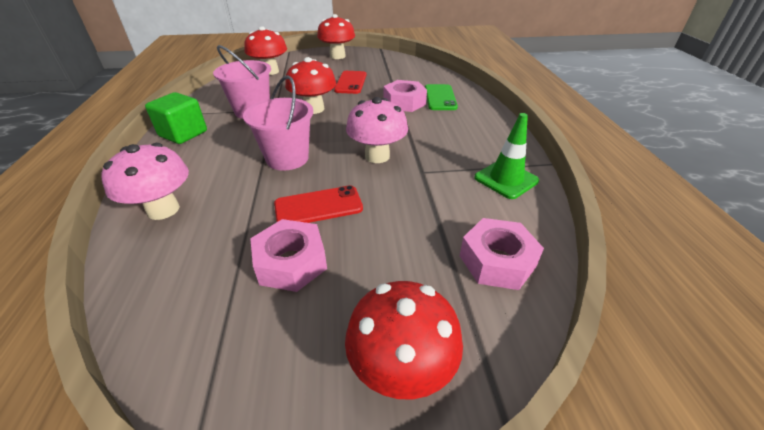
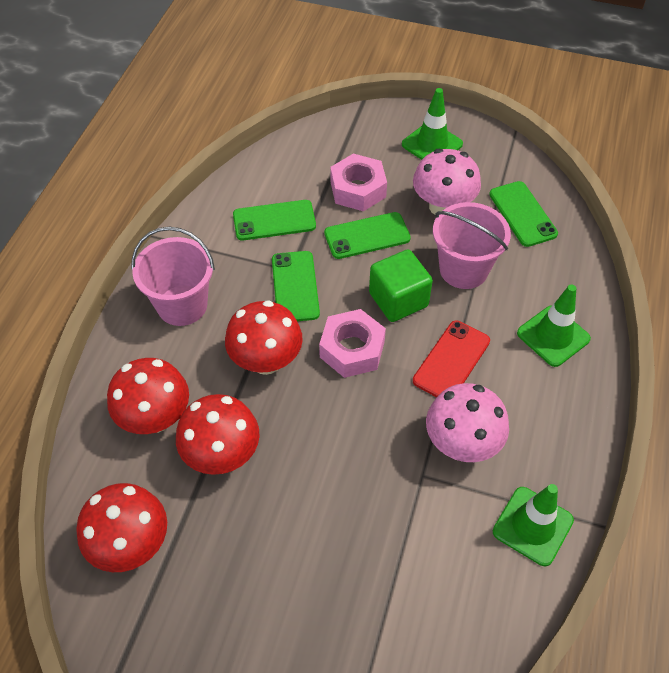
green phone: 1 -> 4
green traffic cone: 1 -> 3
pink nut: 3 -> 2
red phone: 2 -> 1

